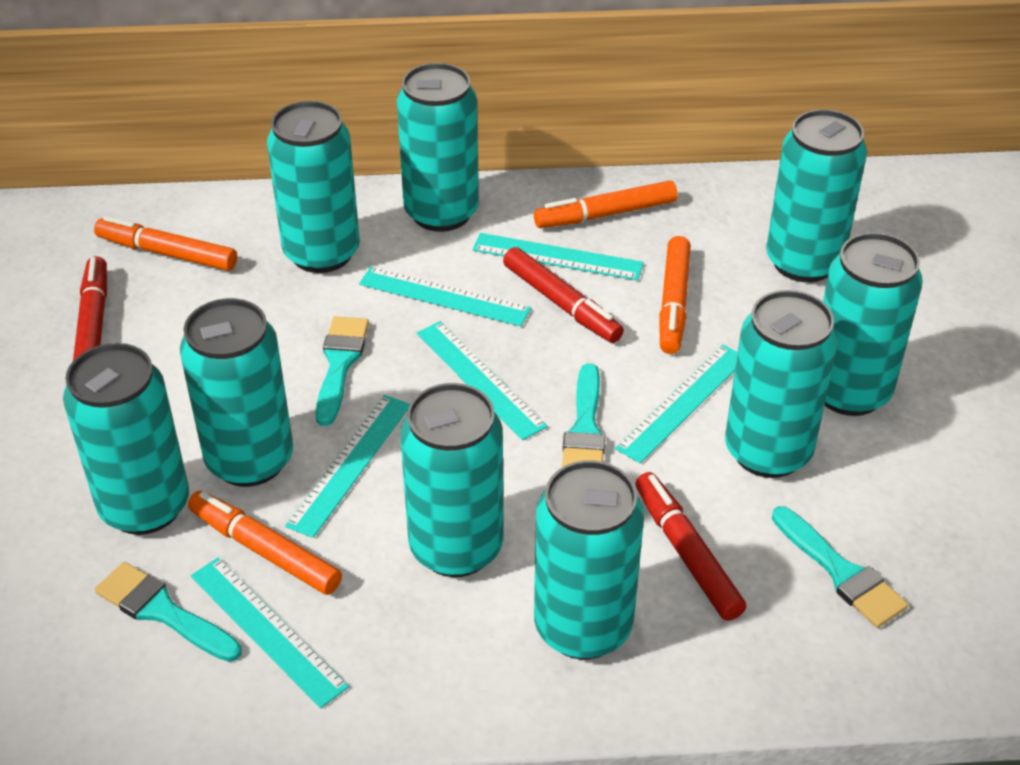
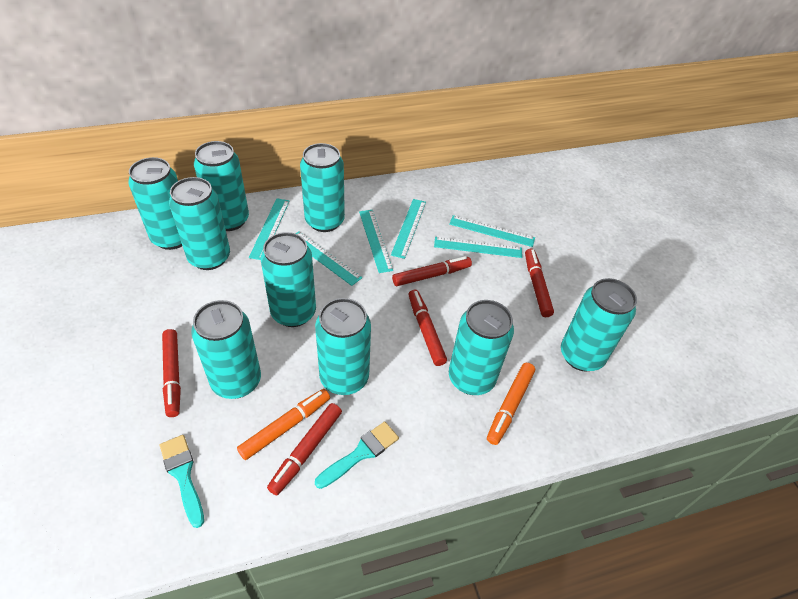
orange marker: 4 -> 2
red marker: 3 -> 5
turquoise brush: 4 -> 2

